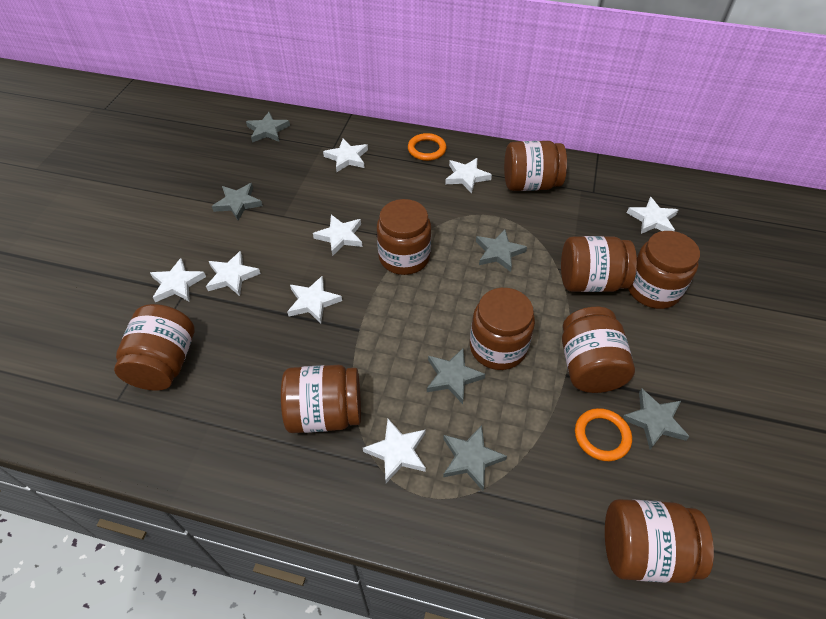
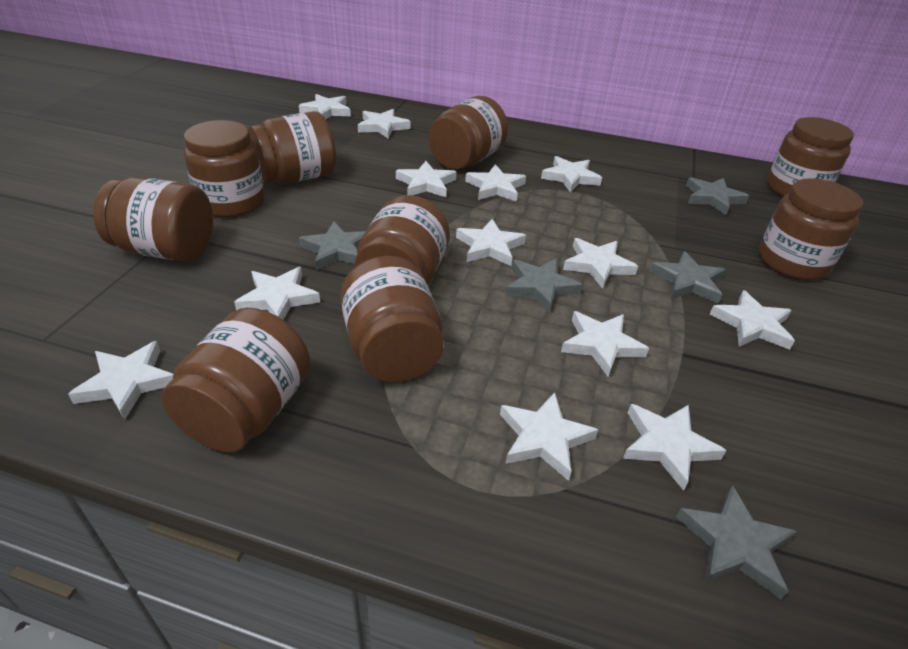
grey star: 6 -> 5
orange ring: 2 -> 0
white star: 8 -> 13

